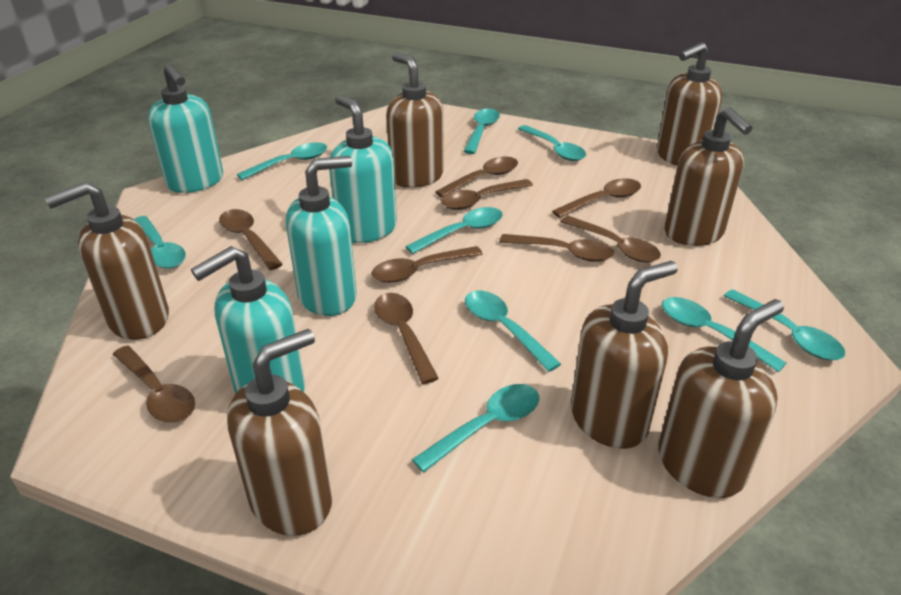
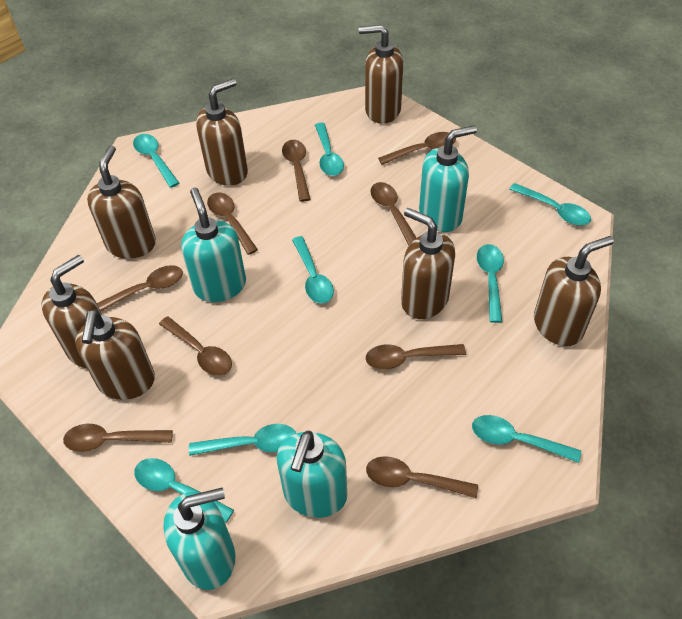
turquoise spoon: 9 -> 8

